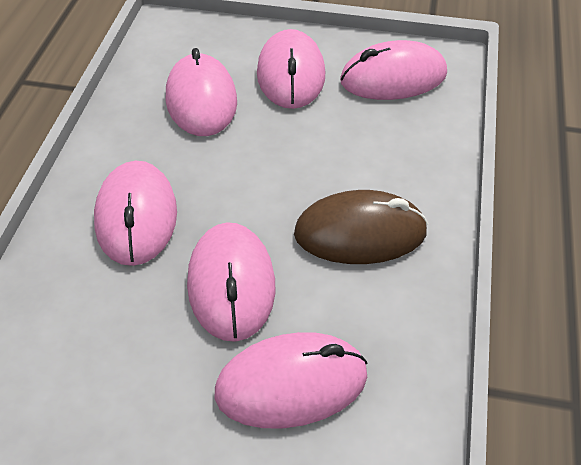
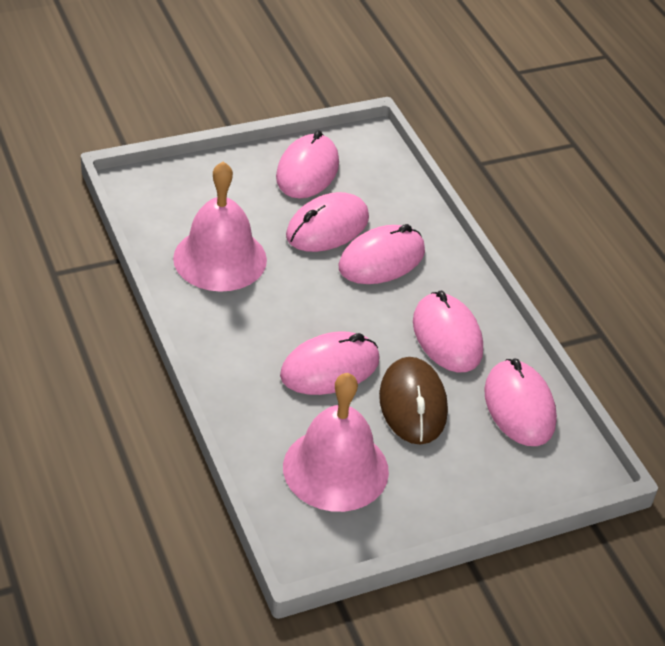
pink bell: 0 -> 2

